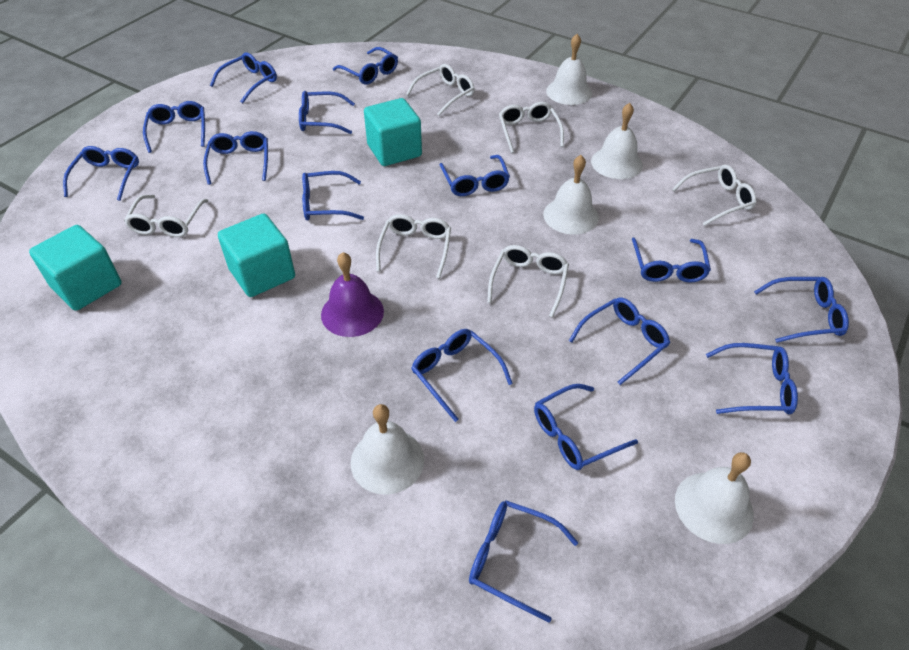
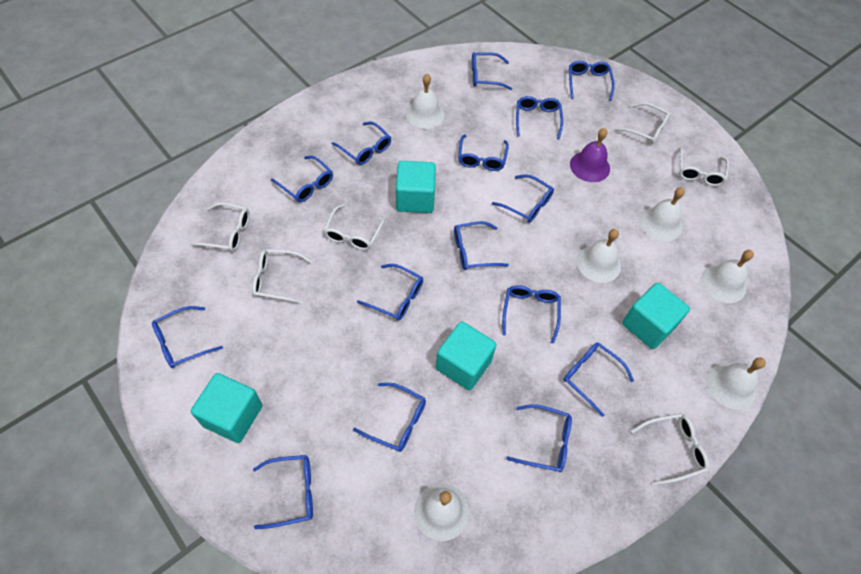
turquoise cube: 3 -> 4
white bell: 5 -> 6

